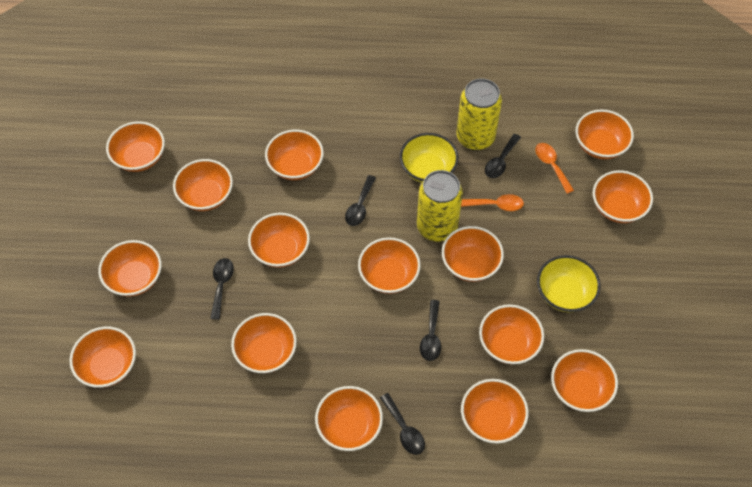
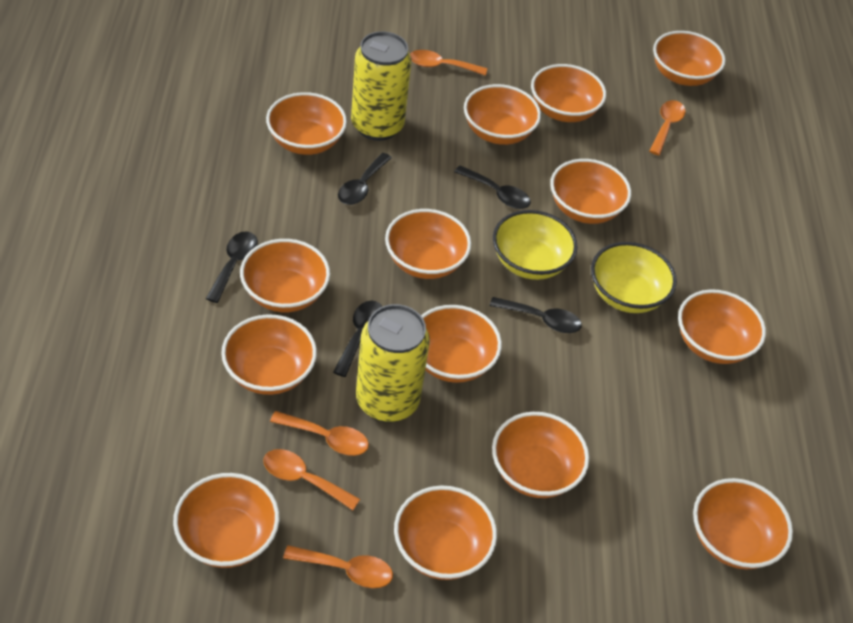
orange bowl: 15 -> 14
orange spoon: 2 -> 5

